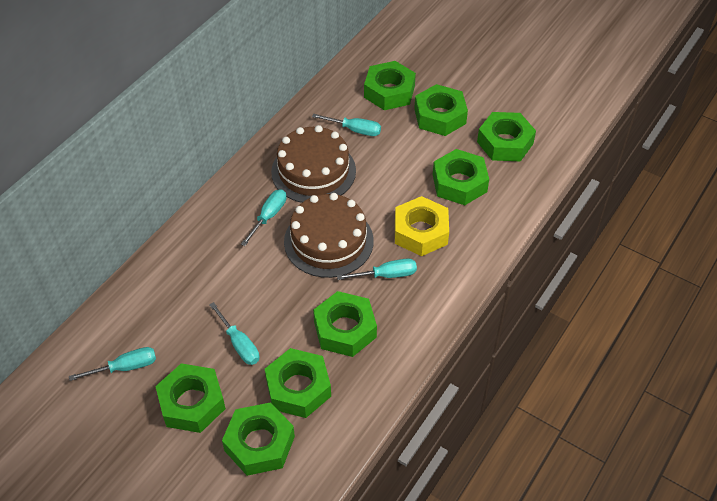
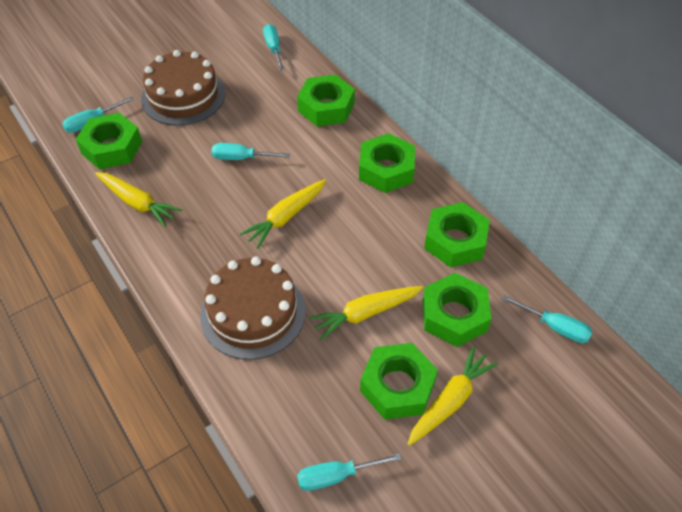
green nut: 8 -> 6
yellow carrot: 0 -> 4
yellow nut: 1 -> 0

